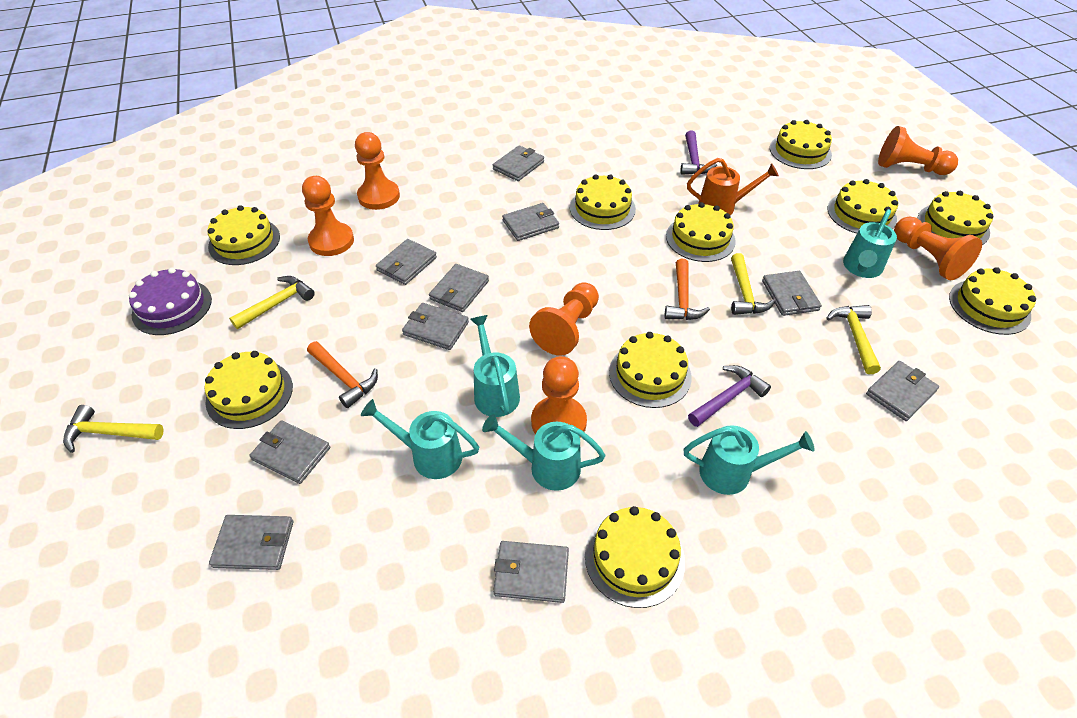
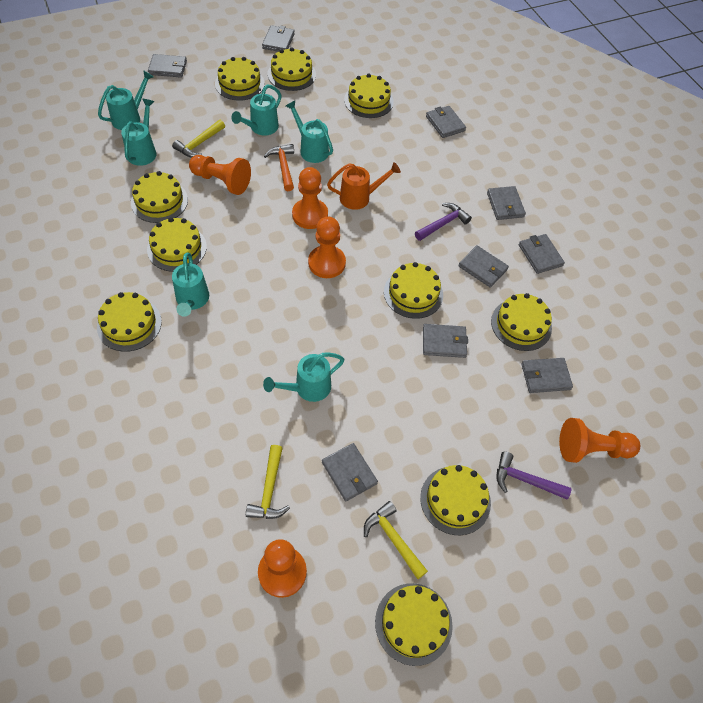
grey wallet: 10 -> 9
orange hammer: 2 -> 1
orange pawn: 6 -> 5
purple cake: 1 -> 0
turquoise watering can: 5 -> 6
yellow hammer: 4 -> 3

